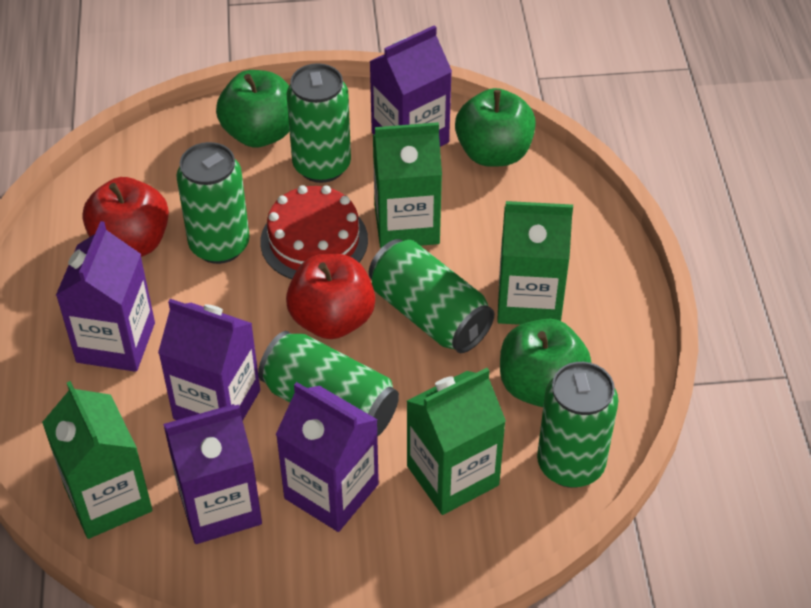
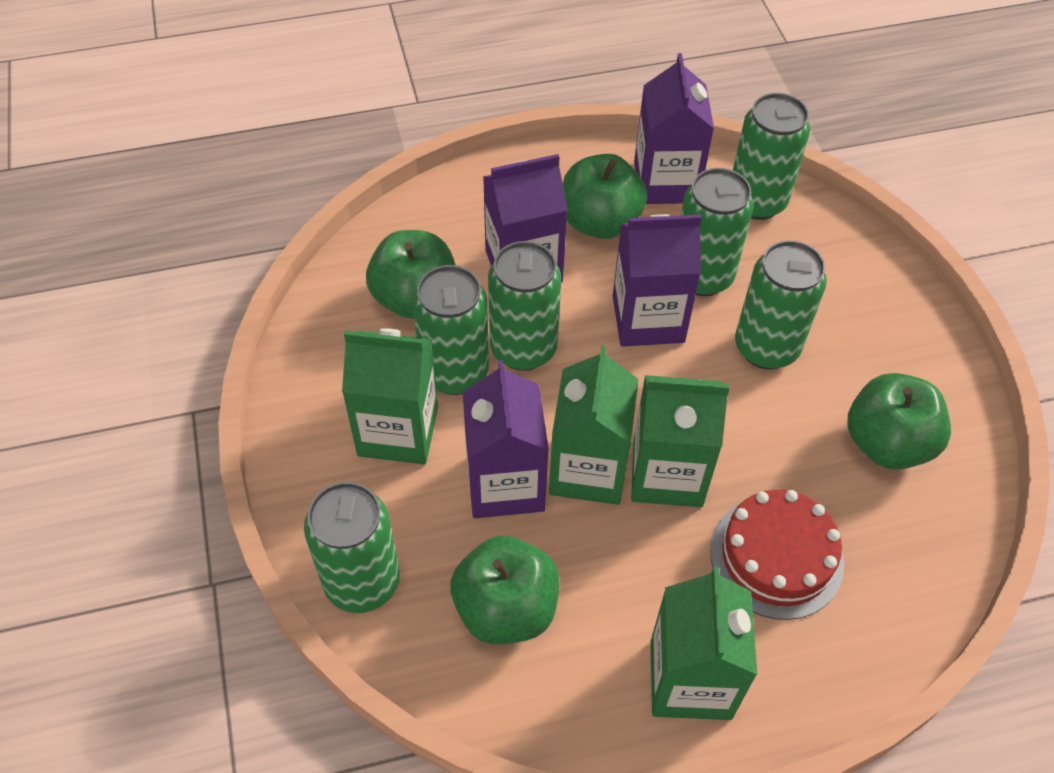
green apple: 3 -> 4
green can: 5 -> 6
purple carton: 5 -> 4
red apple: 2 -> 0

